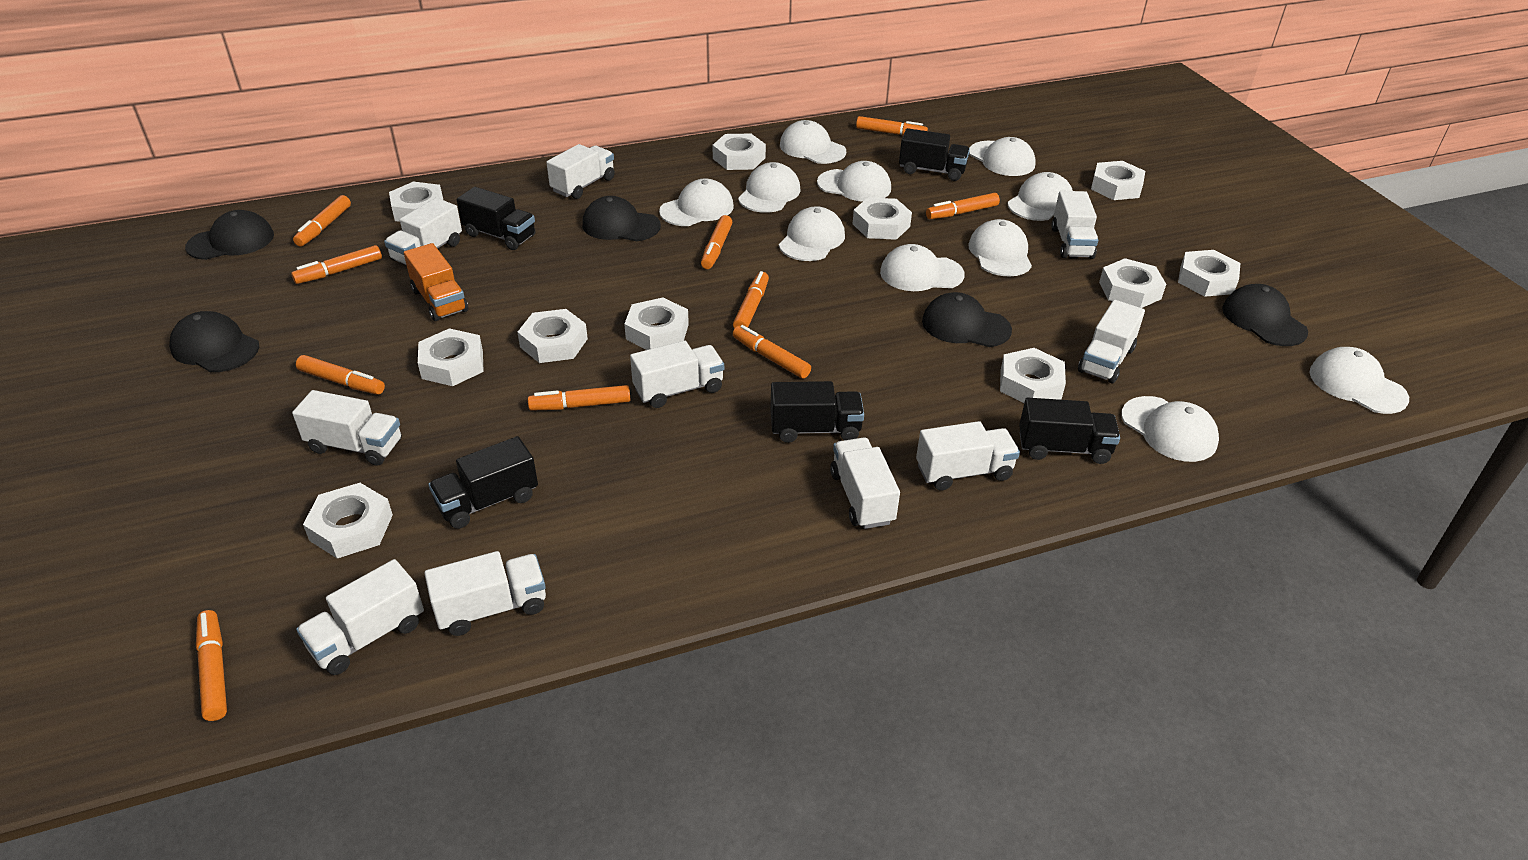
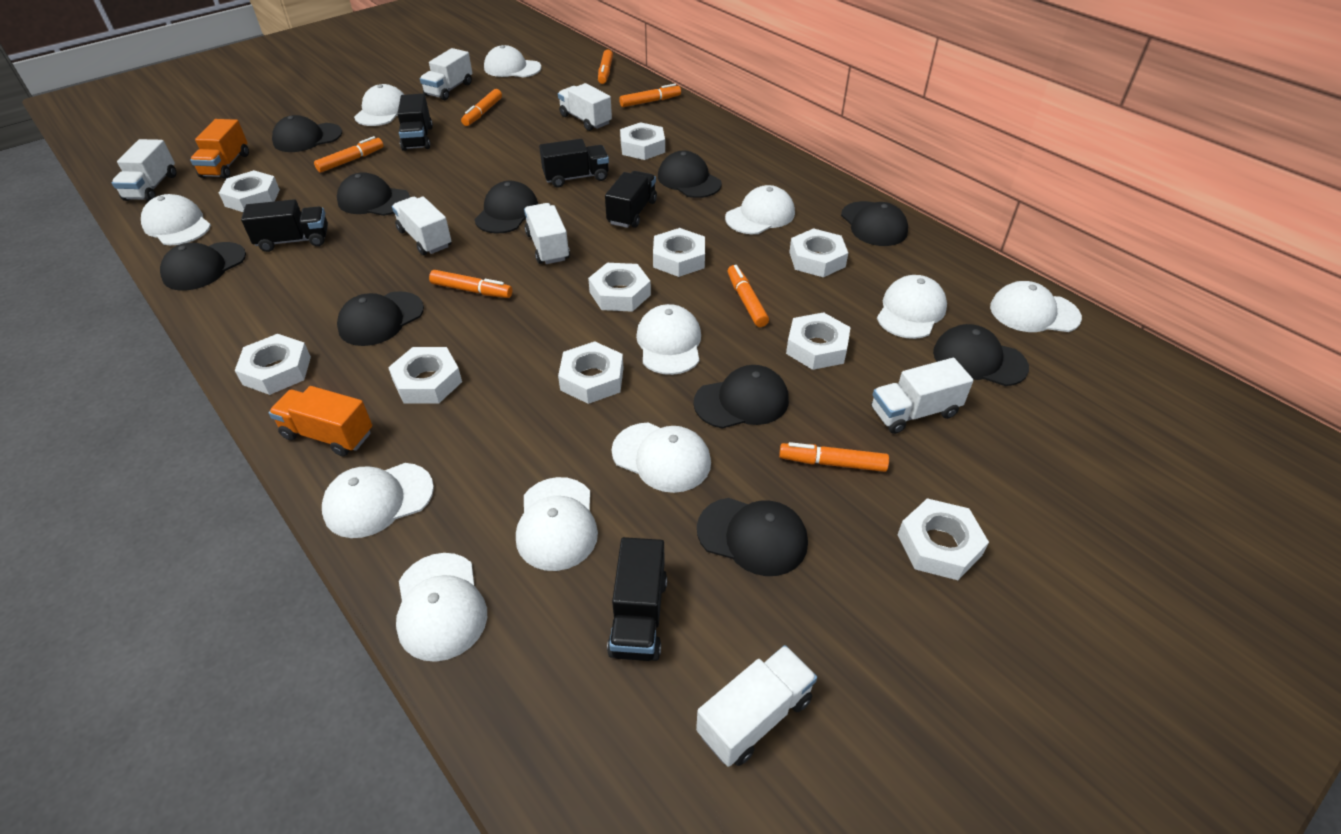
black cap: 5 -> 10
orange marker: 10 -> 7
orange truck: 1 -> 2
white nut: 11 -> 10
white truck: 10 -> 7

